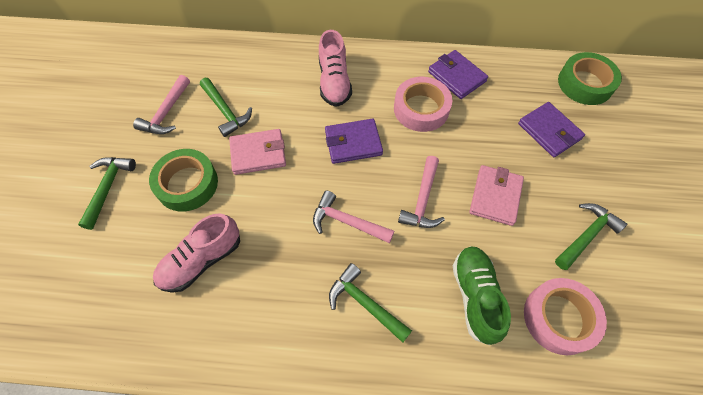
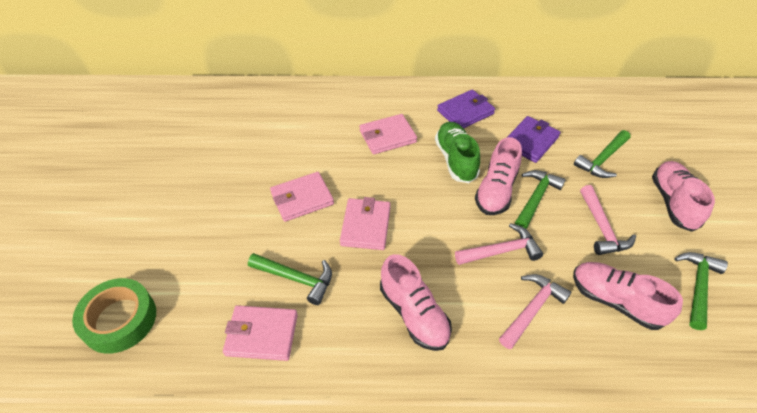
green tape: 2 -> 1
pink shoe: 2 -> 4
pink tape: 2 -> 0
pink wallet: 2 -> 4
purple wallet: 3 -> 2

